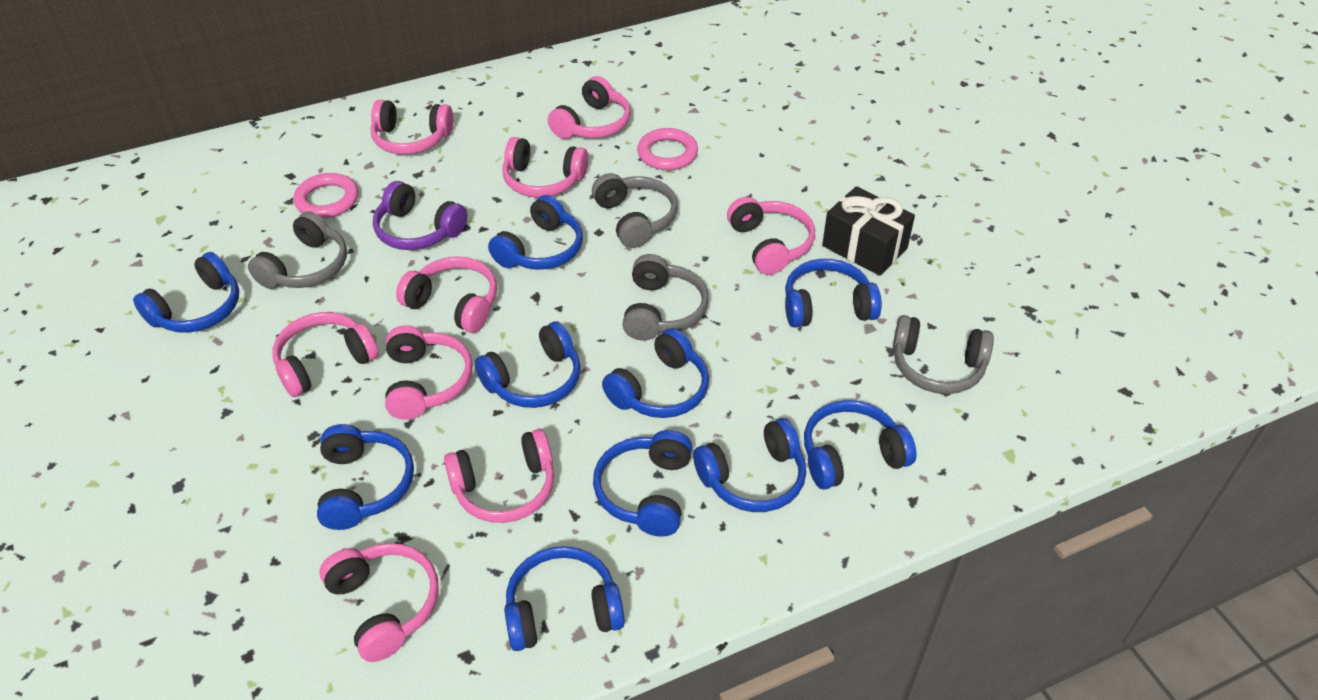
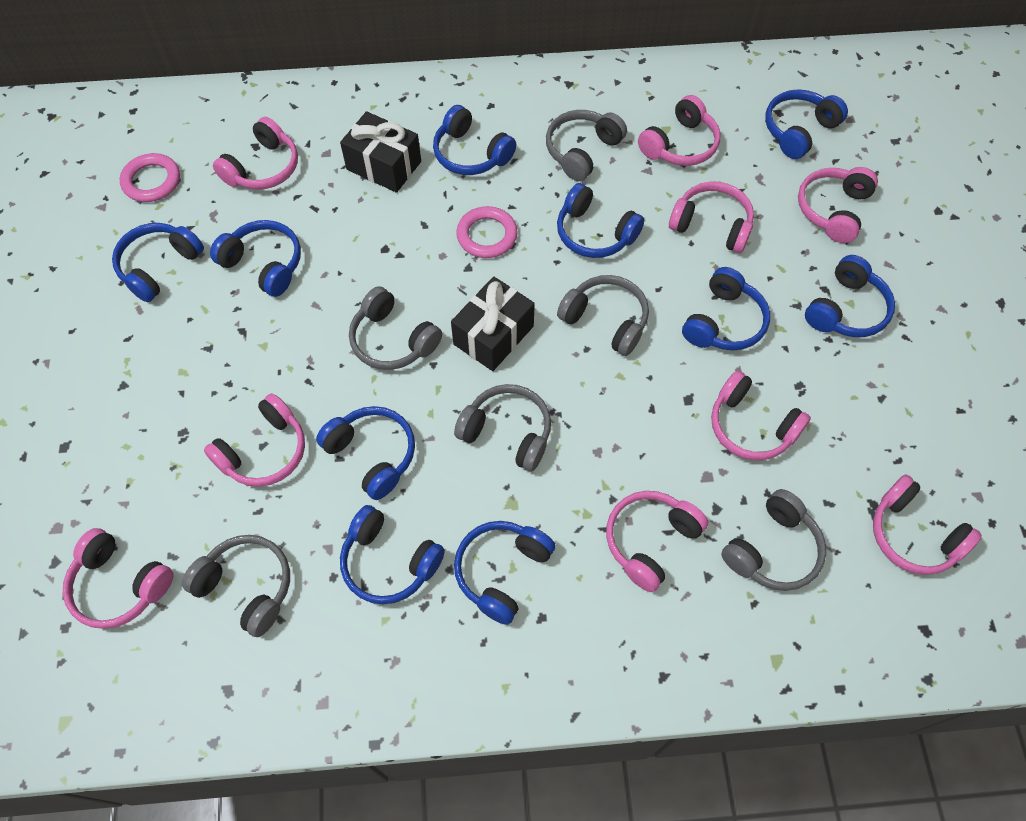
black gift: 1 -> 2
grey headphones: 4 -> 6
purple headphones: 1 -> 0

